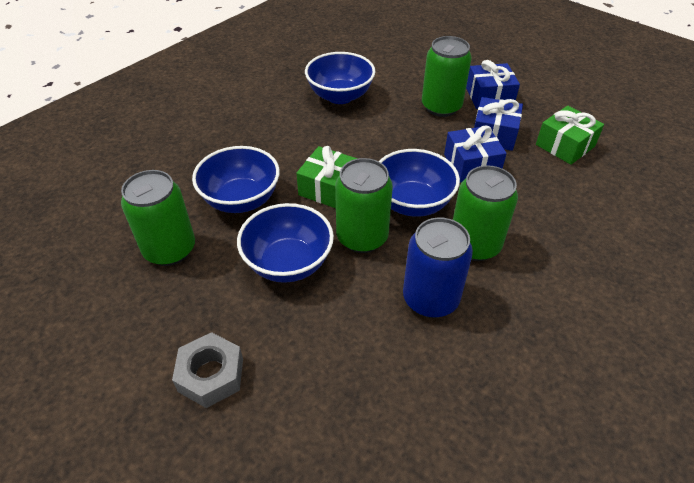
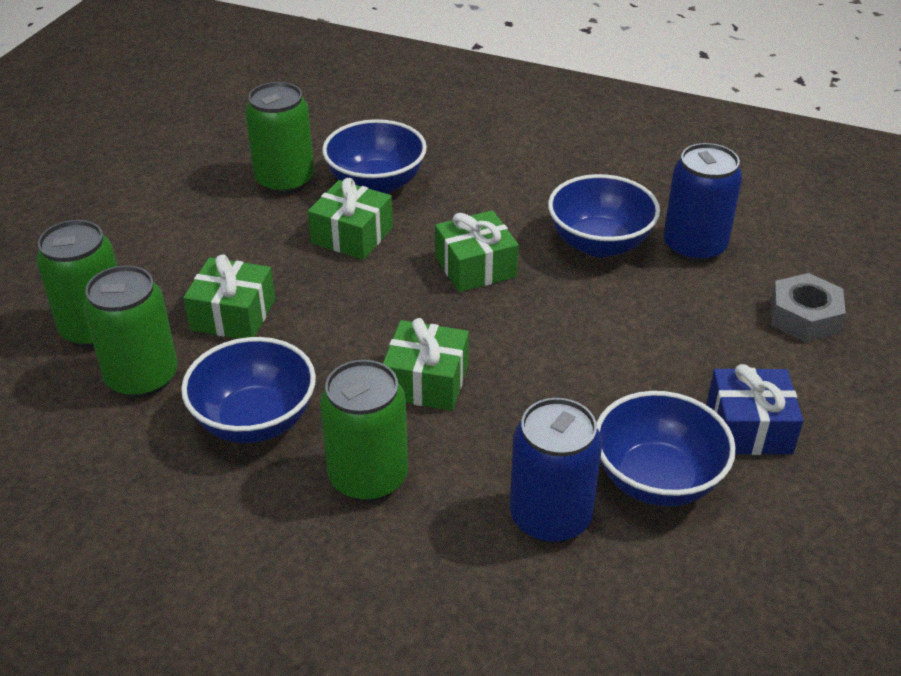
blue can: 1 -> 2
blue gift: 3 -> 1
green gift: 2 -> 4

